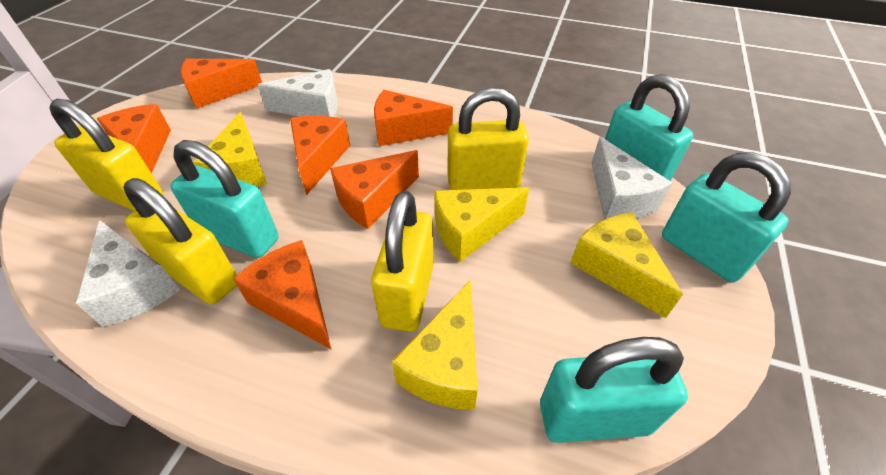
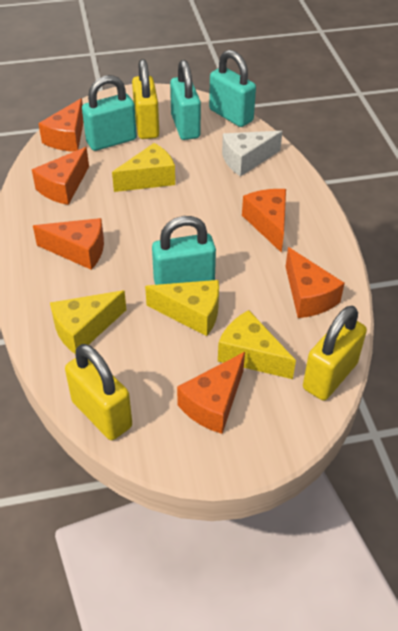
white cheese: 3 -> 1
yellow padlock: 4 -> 3

